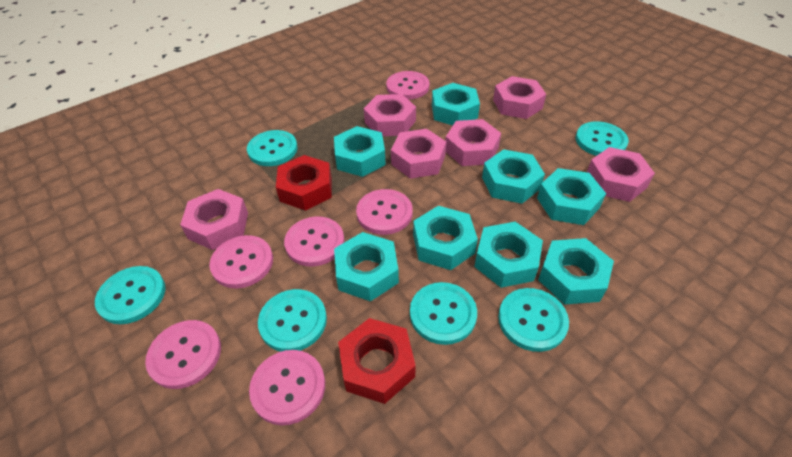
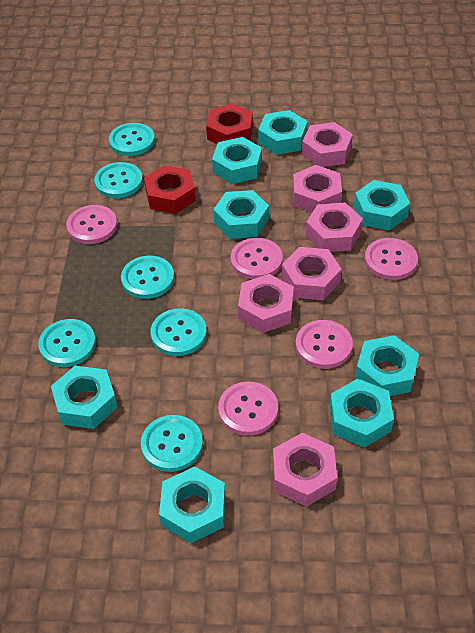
pink button: 6 -> 5

